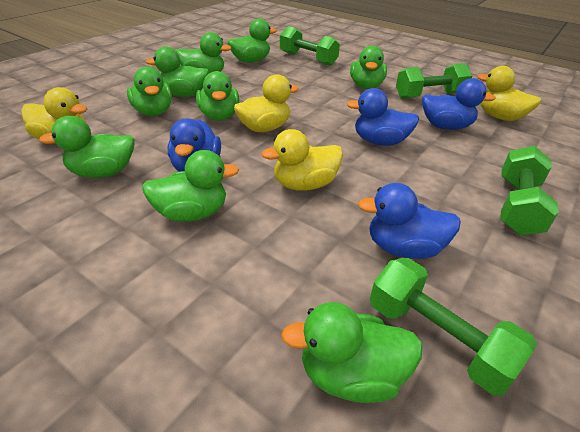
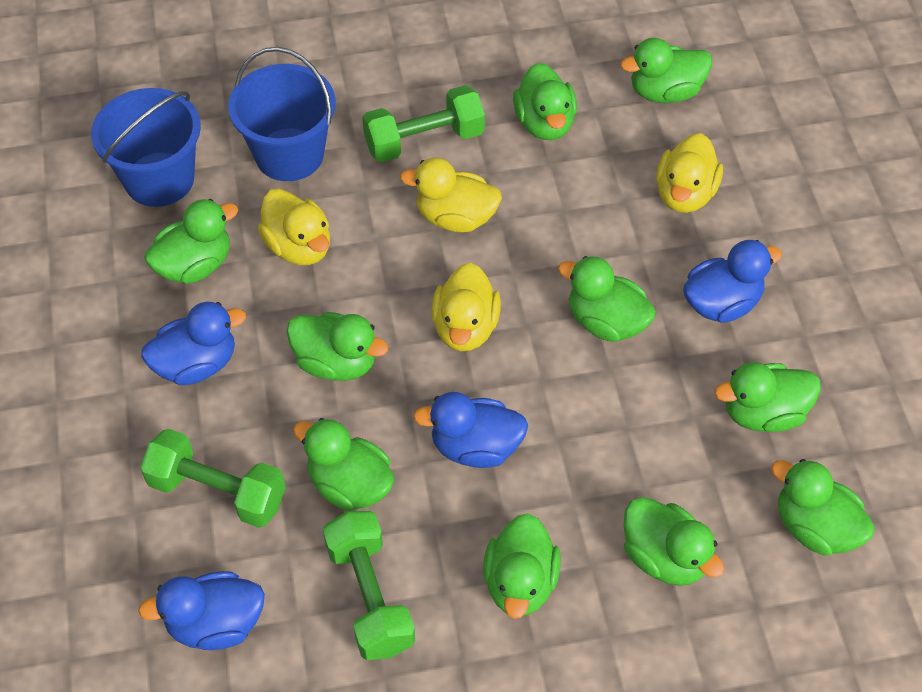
blue bucket: 0 -> 2
green duck: 9 -> 10
green dumbbell: 4 -> 3

